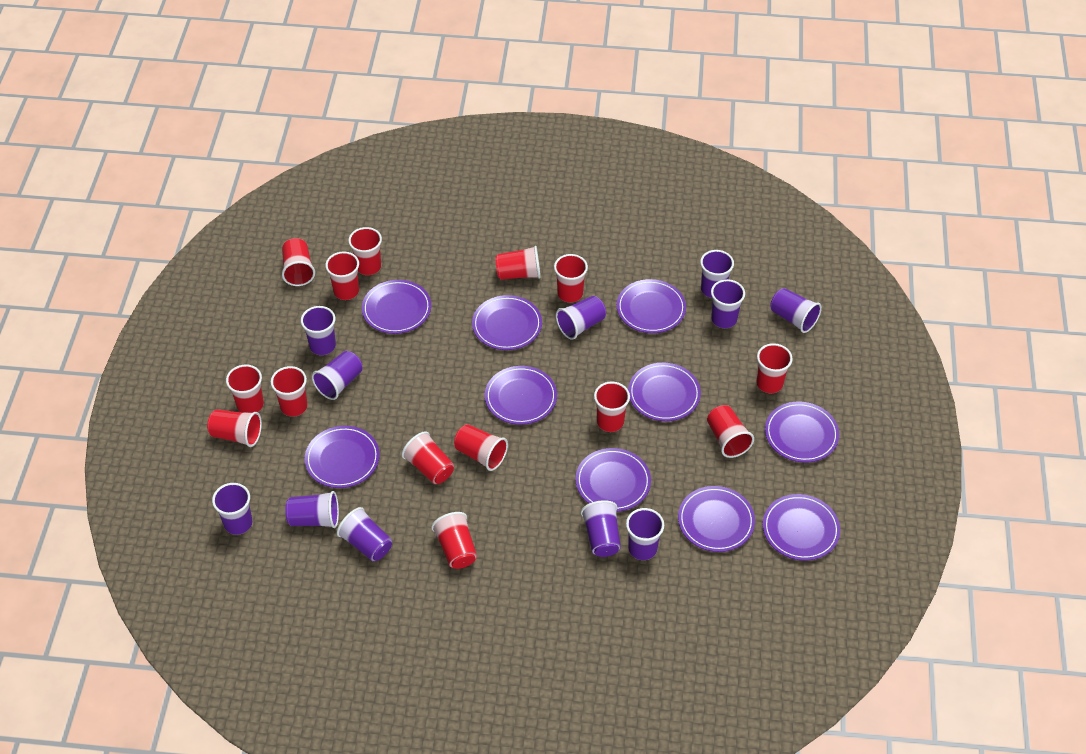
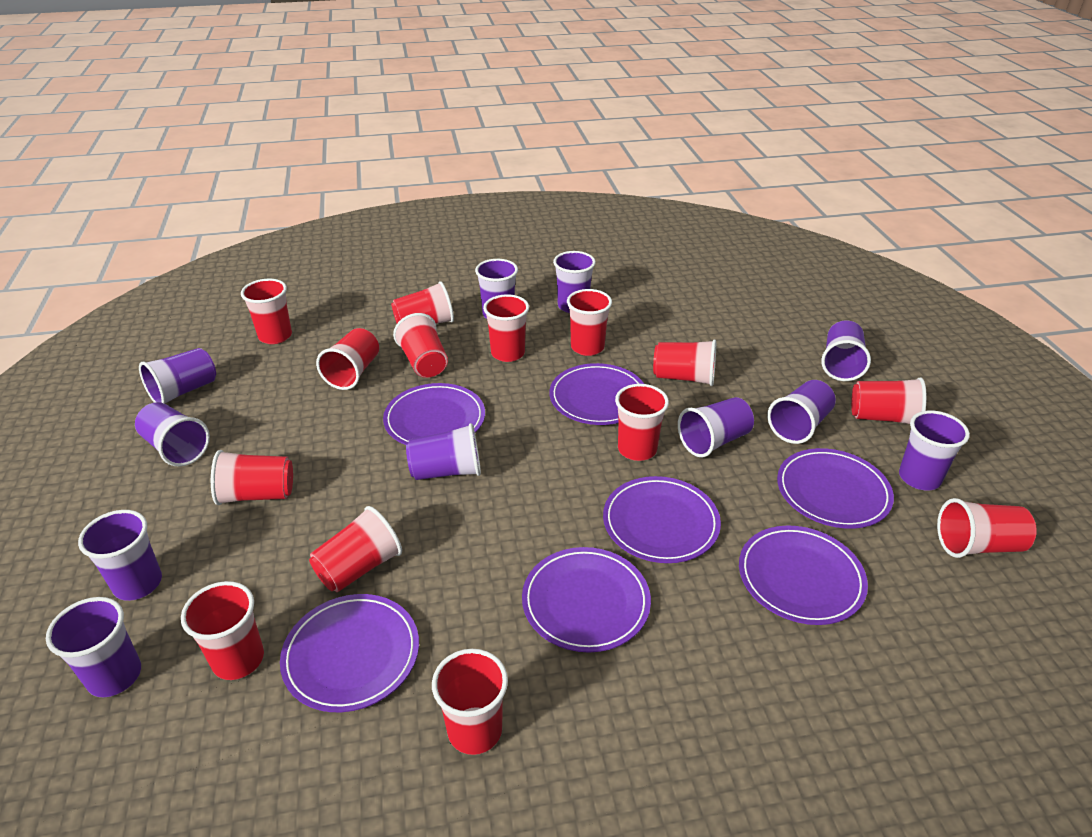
purple plate: 10 -> 7

